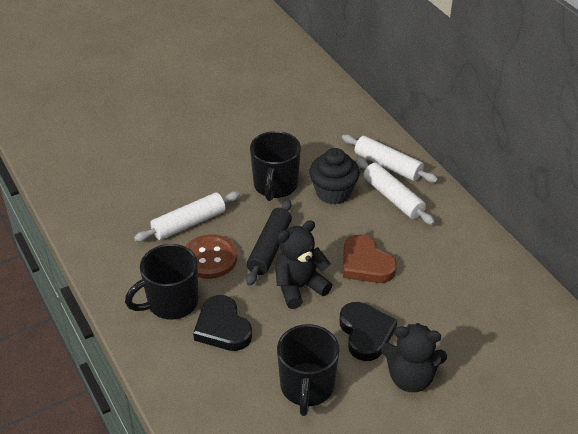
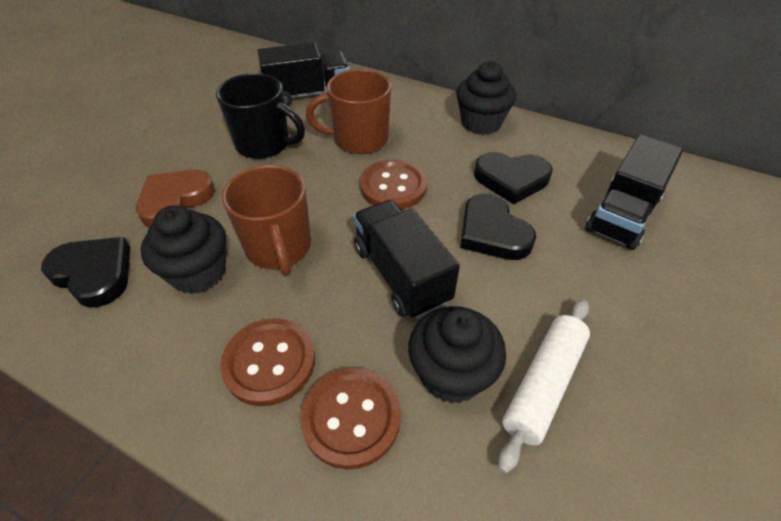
black cupcake: 1 -> 3
black heart: 2 -> 3
black mug: 3 -> 1
black rolling pin: 1 -> 0
black teddy bear: 2 -> 0
black truck: 0 -> 3
brown button: 1 -> 3
brown mug: 0 -> 2
white rolling pin: 3 -> 1

